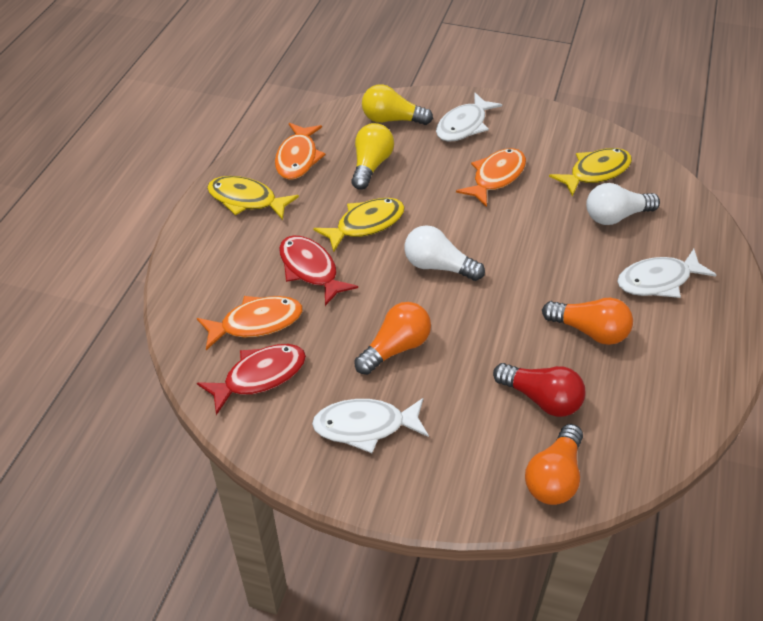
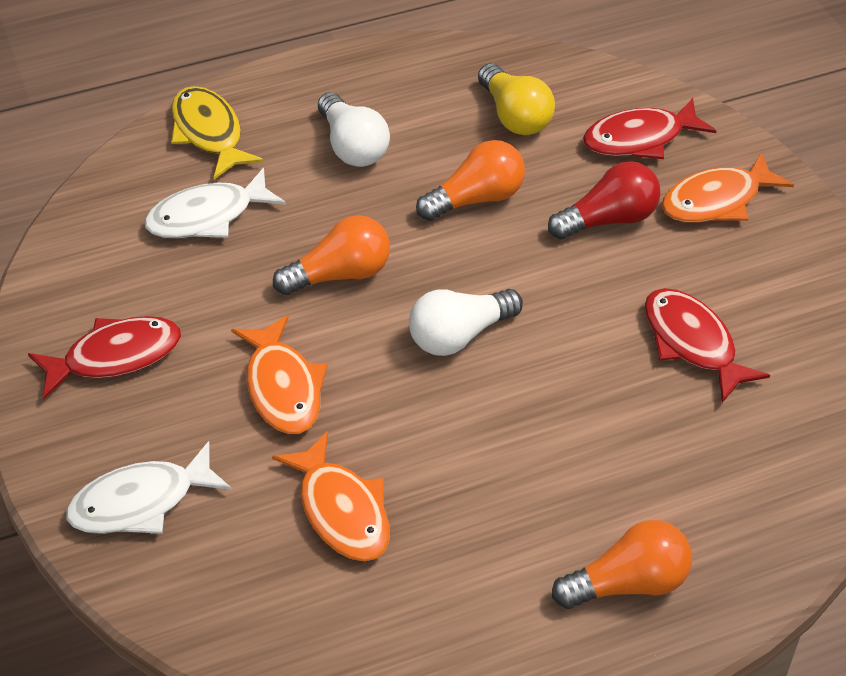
red fish: 2 -> 3
white fish: 3 -> 2
yellow fish: 3 -> 1
yellow light bulb: 2 -> 1

